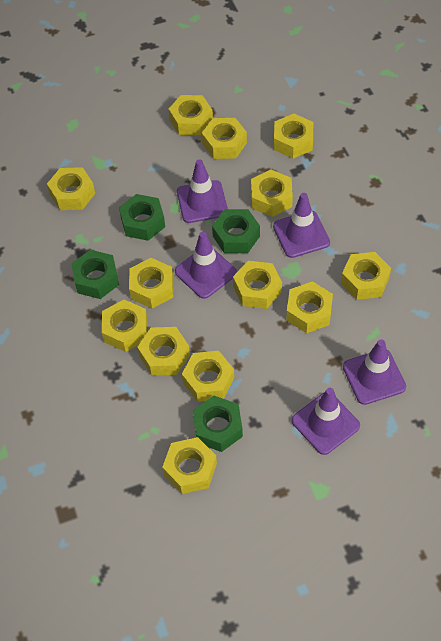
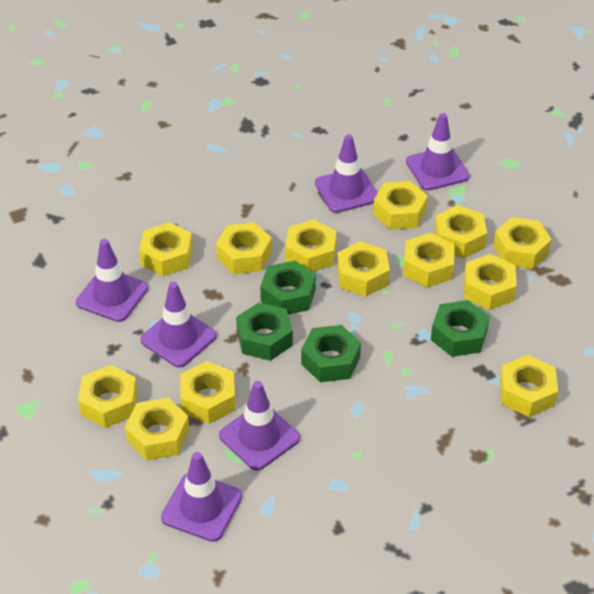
purple traffic cone: 5 -> 6

